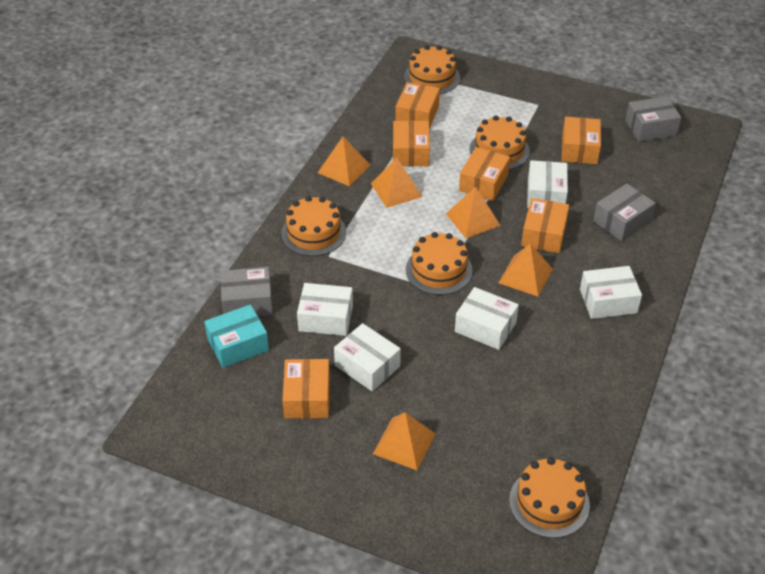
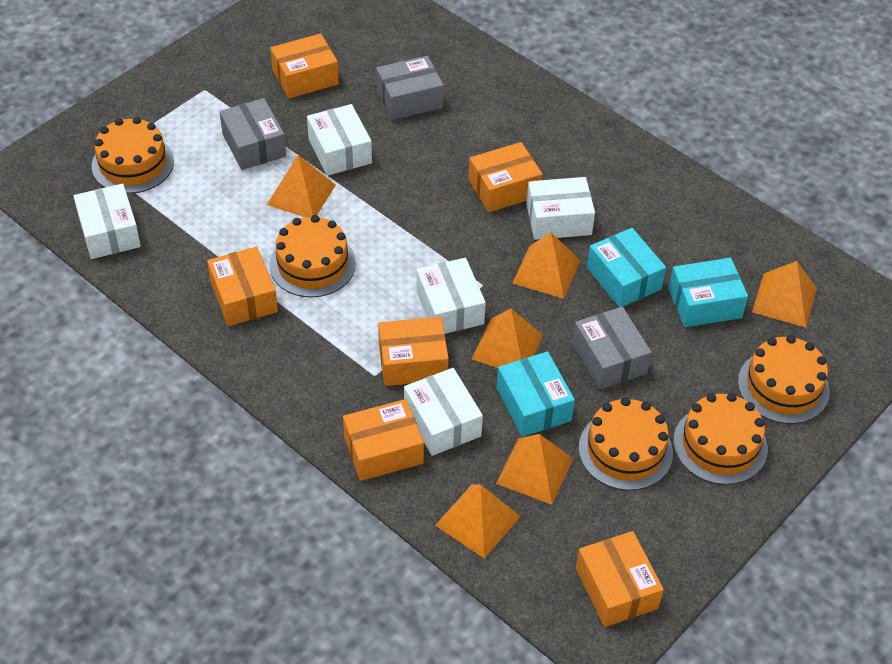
orange pyramid: 5 -> 6
turquoise box: 1 -> 3

